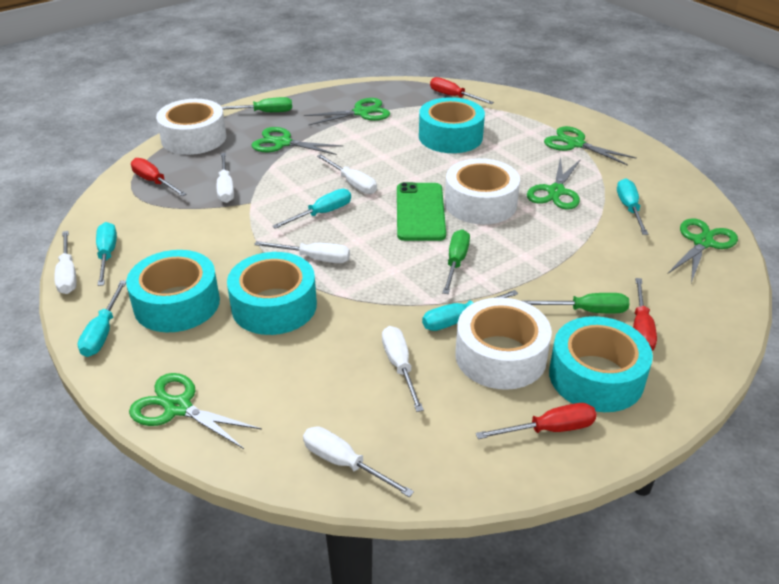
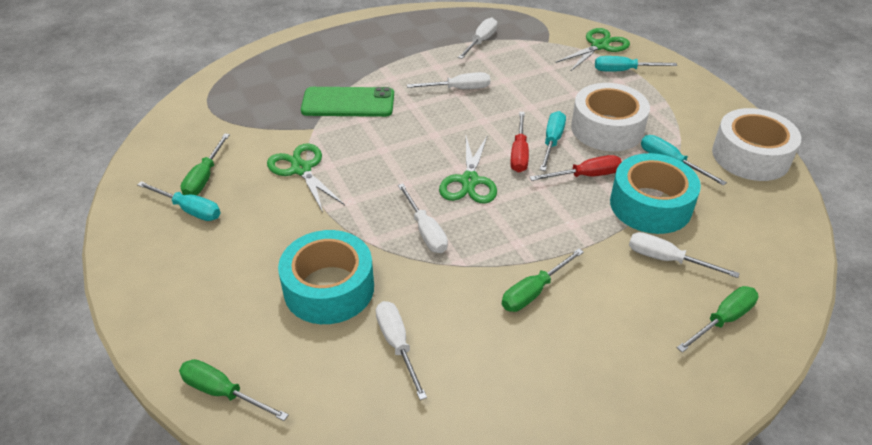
green scissors: 6 -> 3
green screwdriver: 3 -> 4
red screwdriver: 4 -> 2
turquoise screwdriver: 5 -> 4
turquoise tape: 4 -> 2
white screwdriver: 6 -> 5
white tape: 3 -> 2

